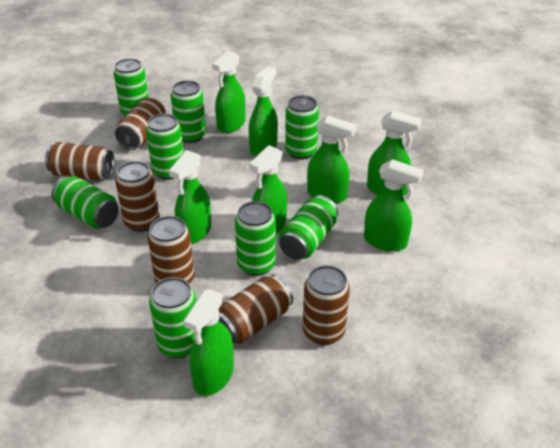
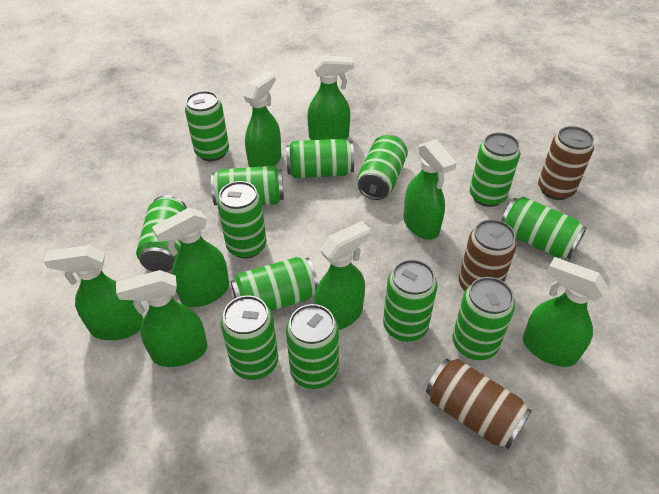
brown can: 6 -> 3
green can: 8 -> 13

